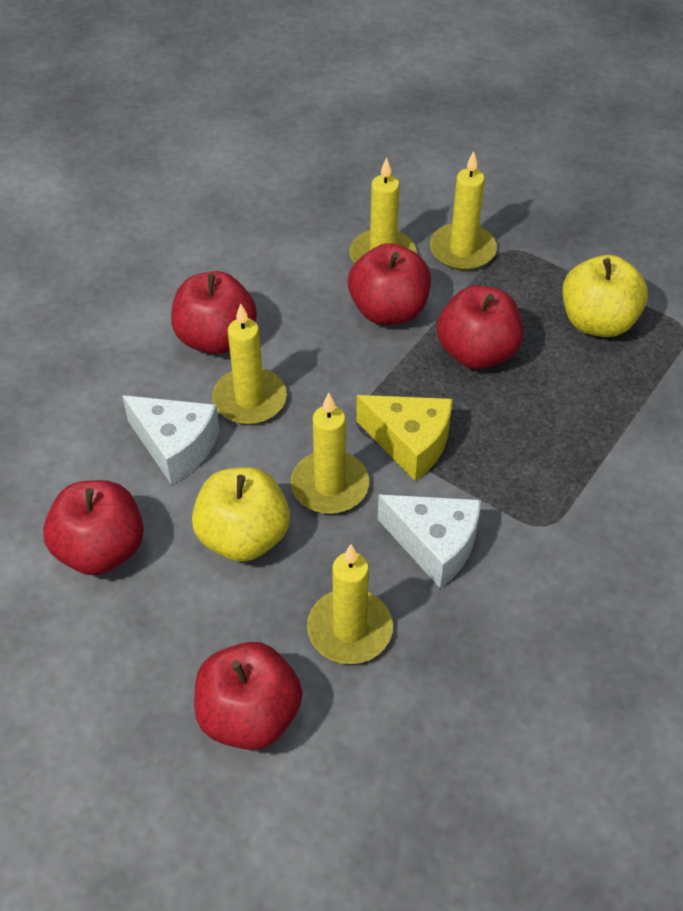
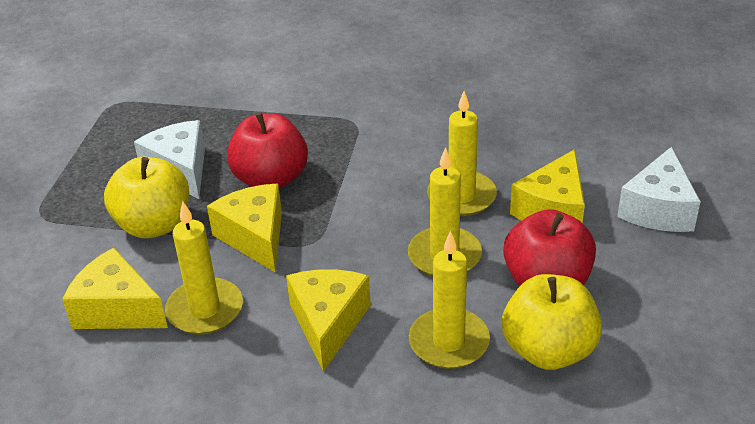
red apple: 5 -> 2
yellow candle: 5 -> 4
yellow cheese: 1 -> 4

